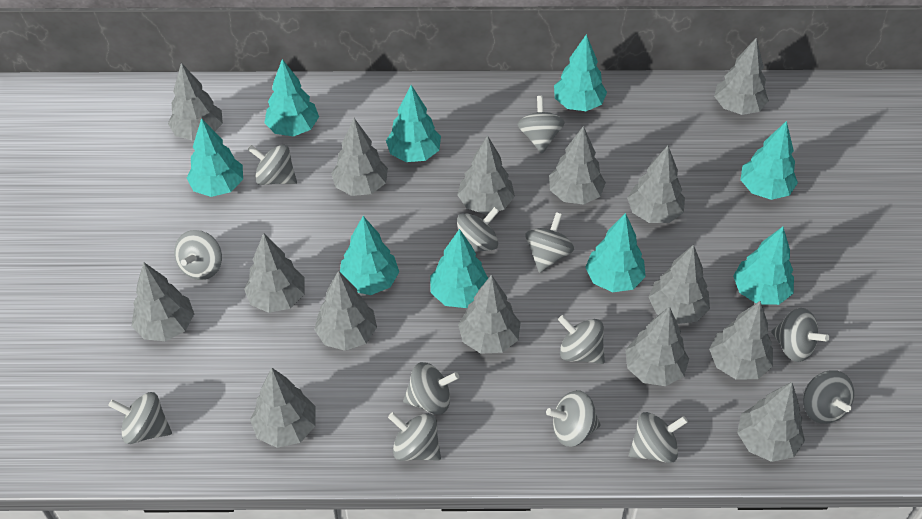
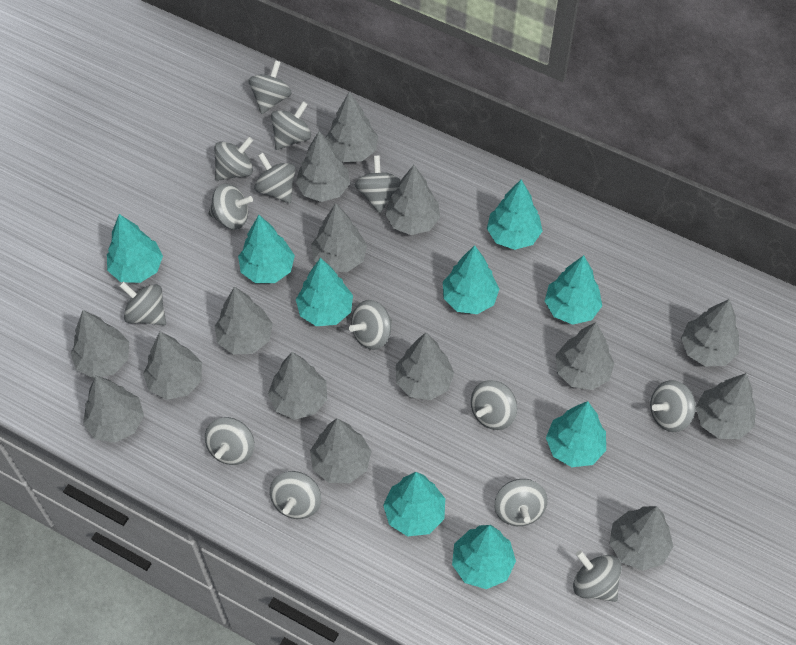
grey spinning top: 13 -> 14

